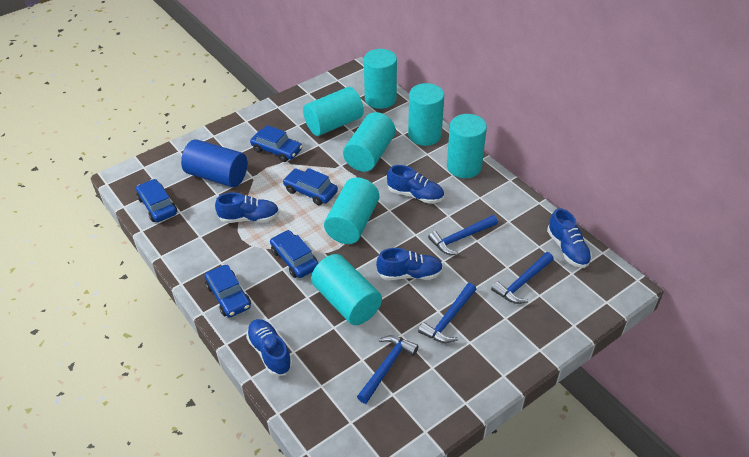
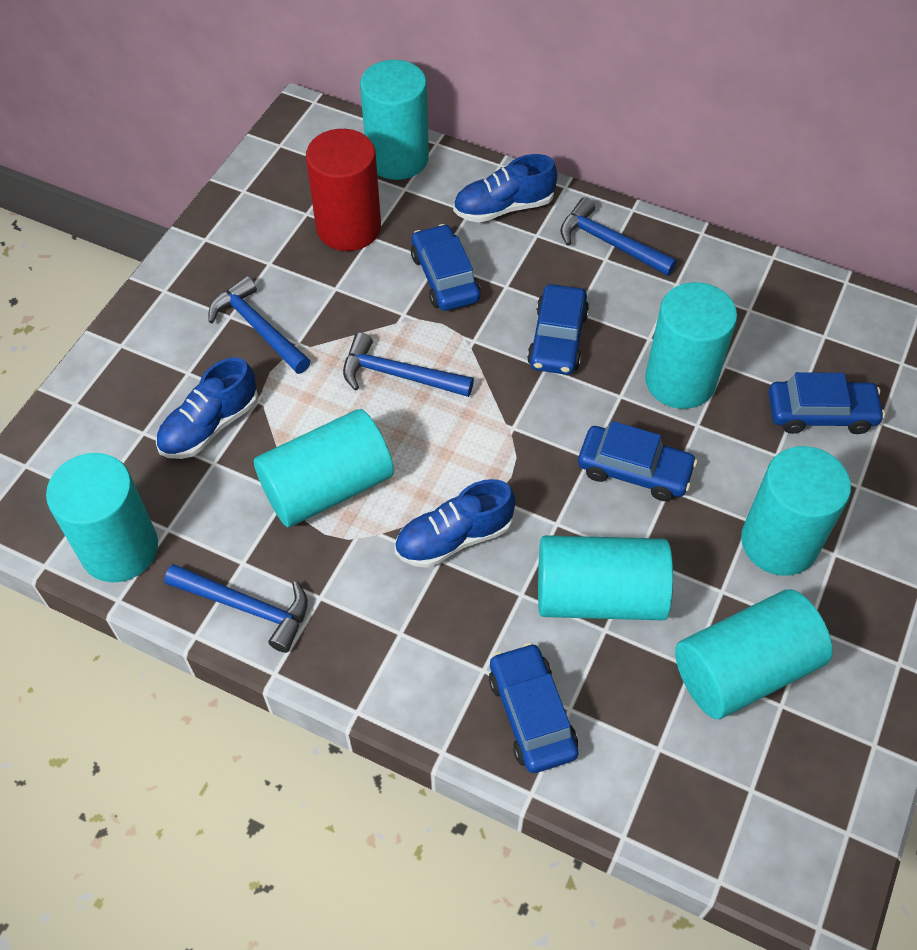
blue cylinder: 1 -> 0
blue shoe: 5 -> 3
red cylinder: 0 -> 1

